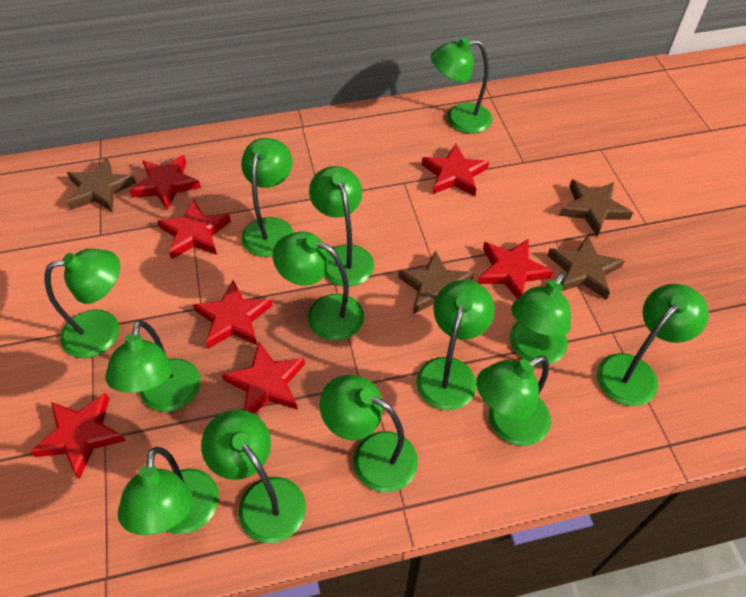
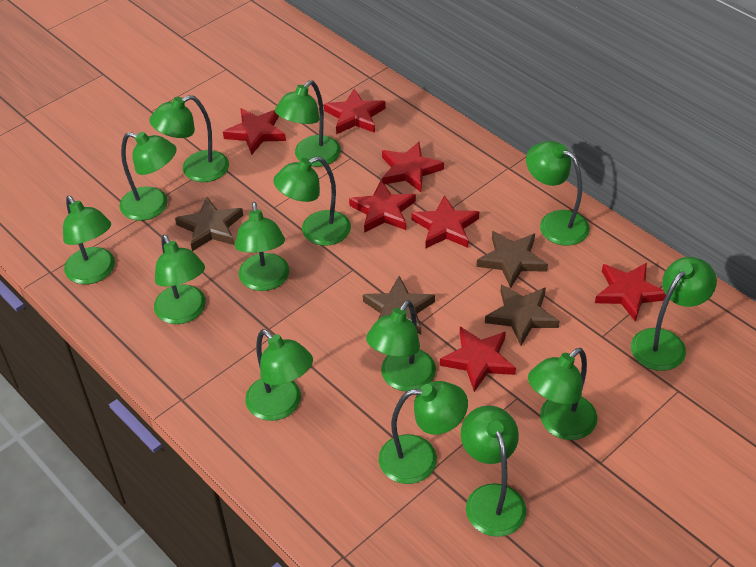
green lamp: 13 -> 14

